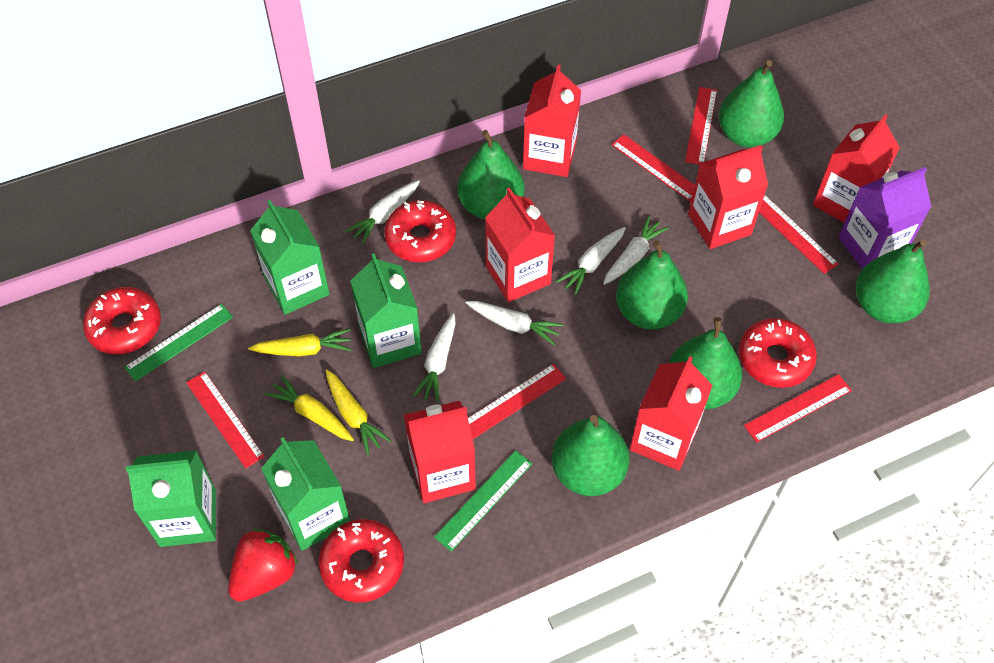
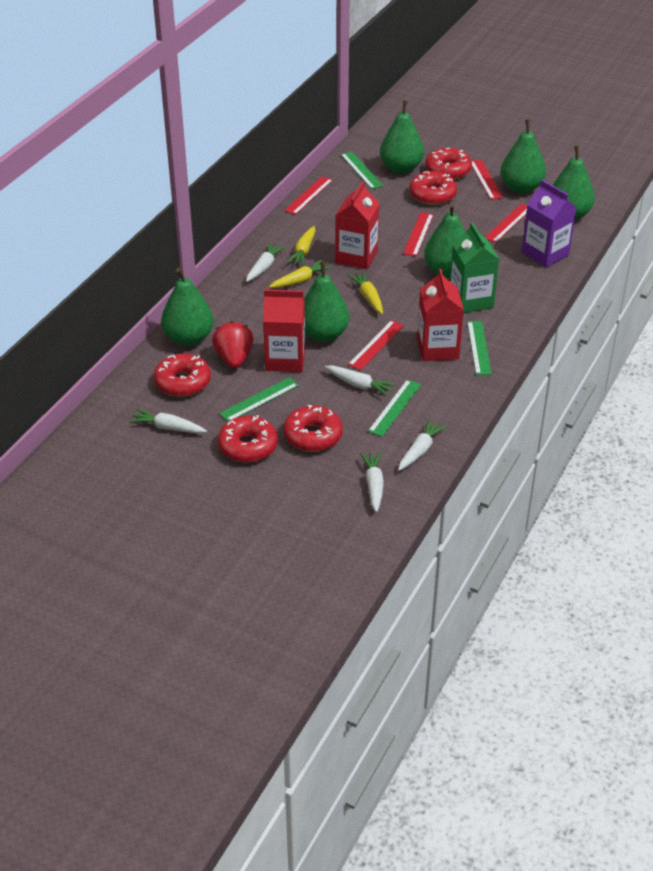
green carton: 4 -> 1
green ruler: 2 -> 4
red carton: 6 -> 3
red donut: 4 -> 5
red ruler: 6 -> 5

